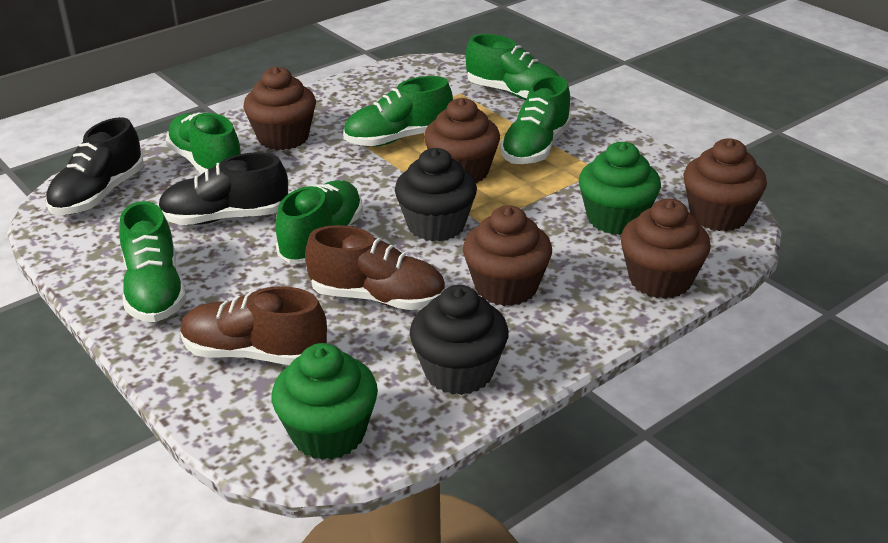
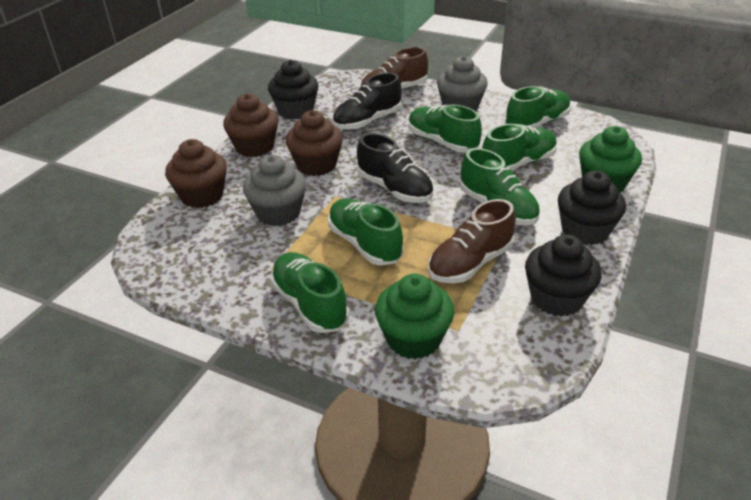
black cupcake: 2 -> 3
brown cupcake: 5 -> 3
grey cupcake: 0 -> 2

